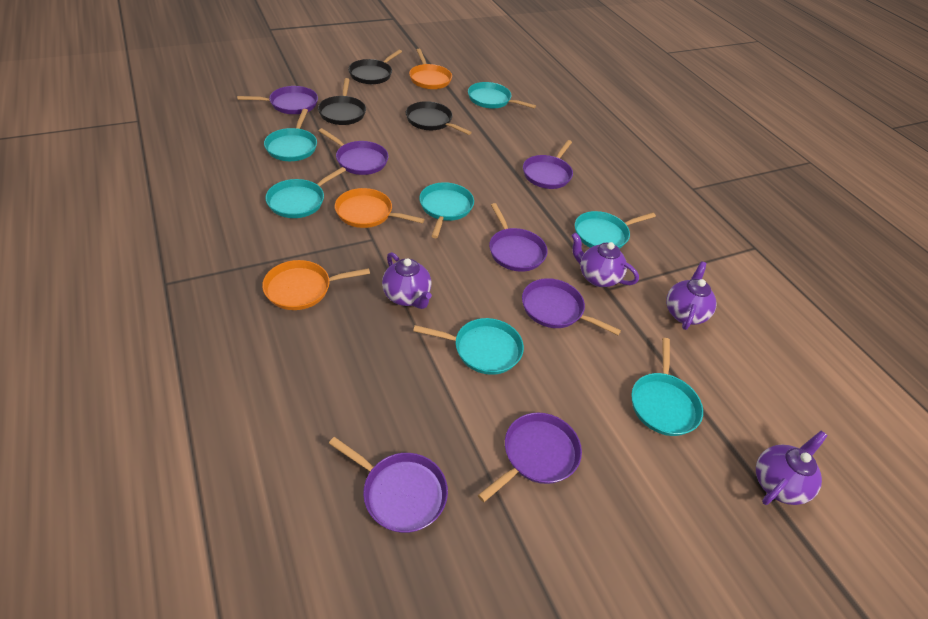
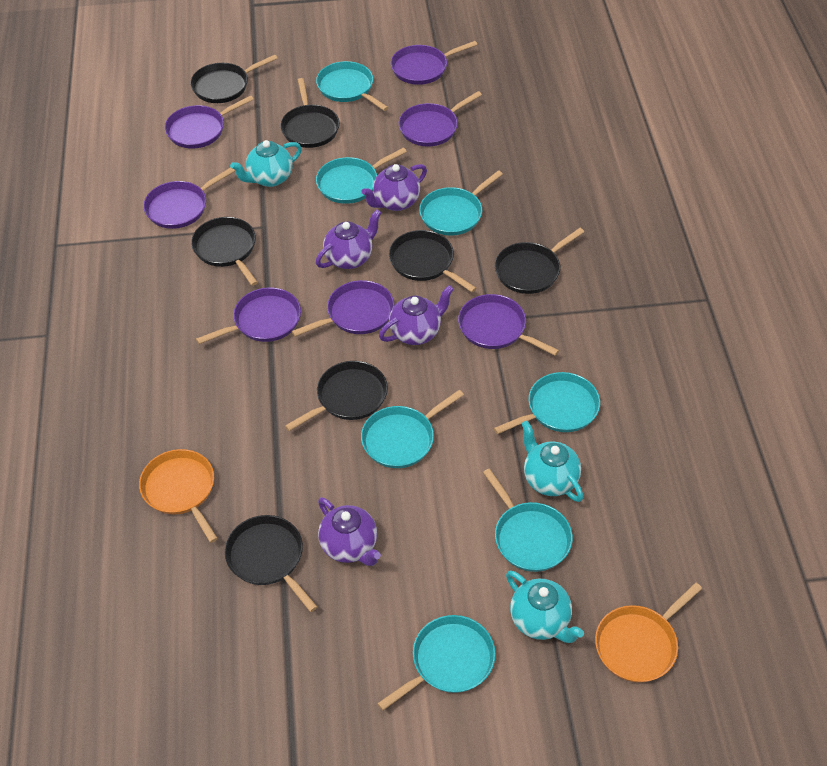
black pan: 3 -> 7
orange pan: 3 -> 2
turquoise teapot: 0 -> 3

